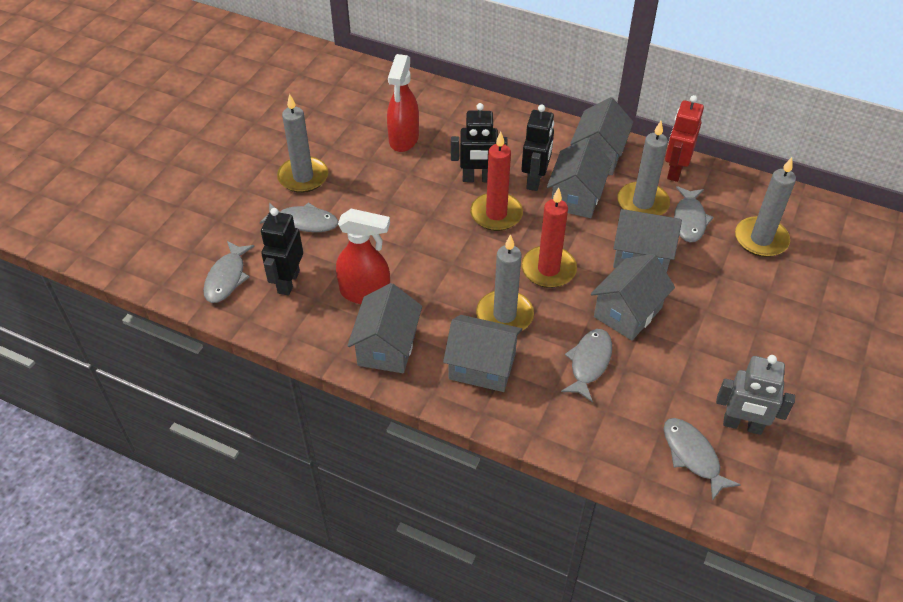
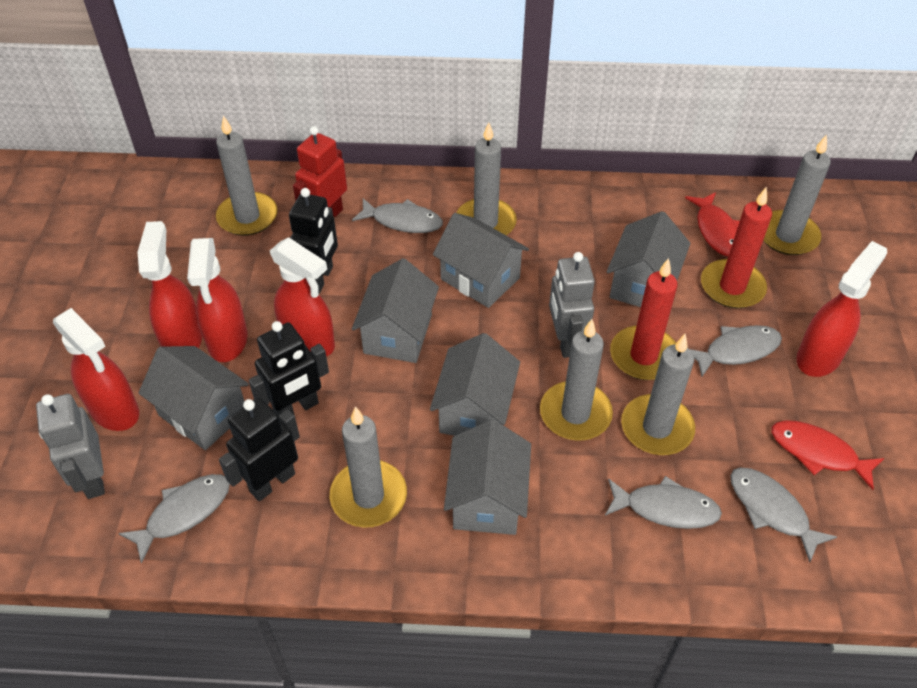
grey candle: 4 -> 6
grey robot: 1 -> 2
red fish: 0 -> 2
red spray bottle: 2 -> 5

